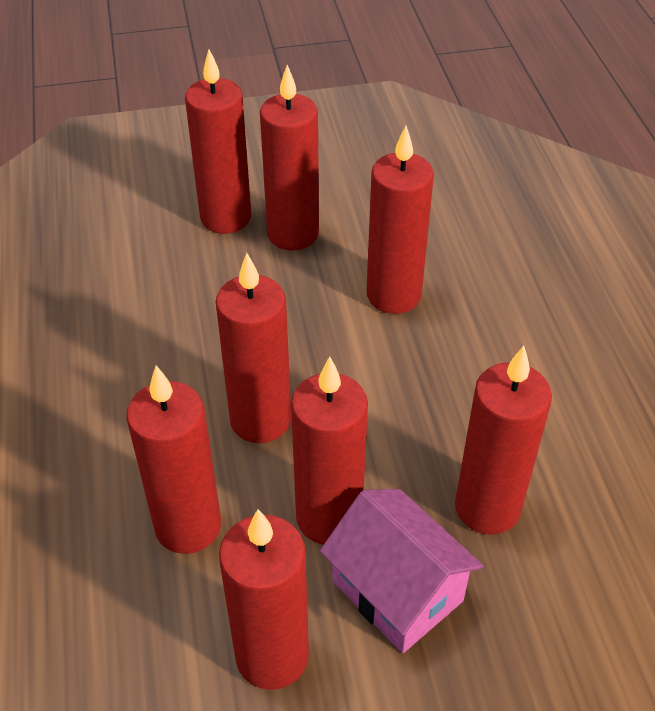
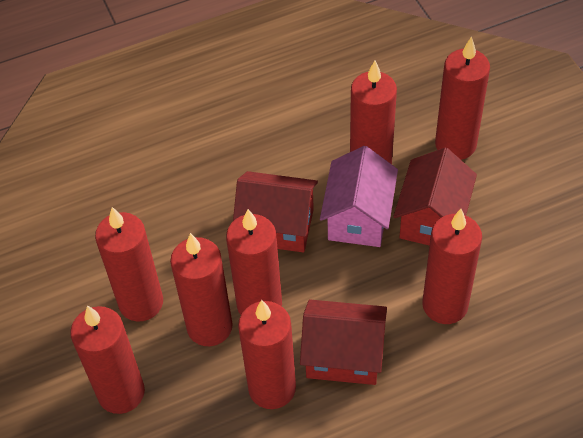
red house: 0 -> 3

